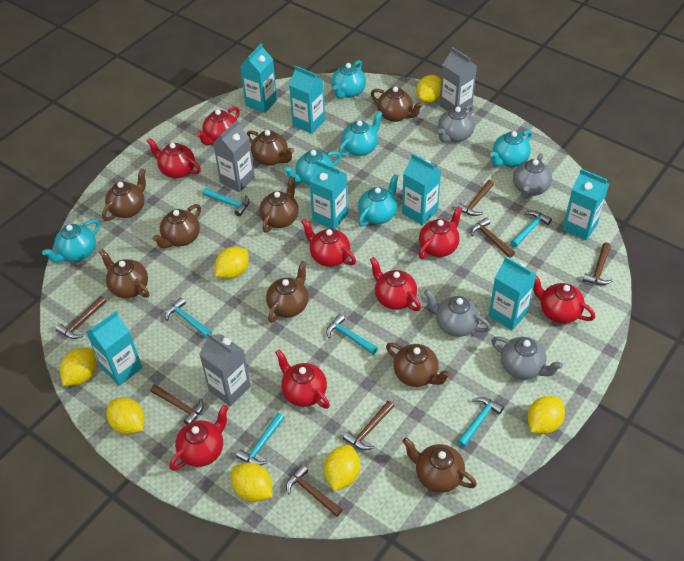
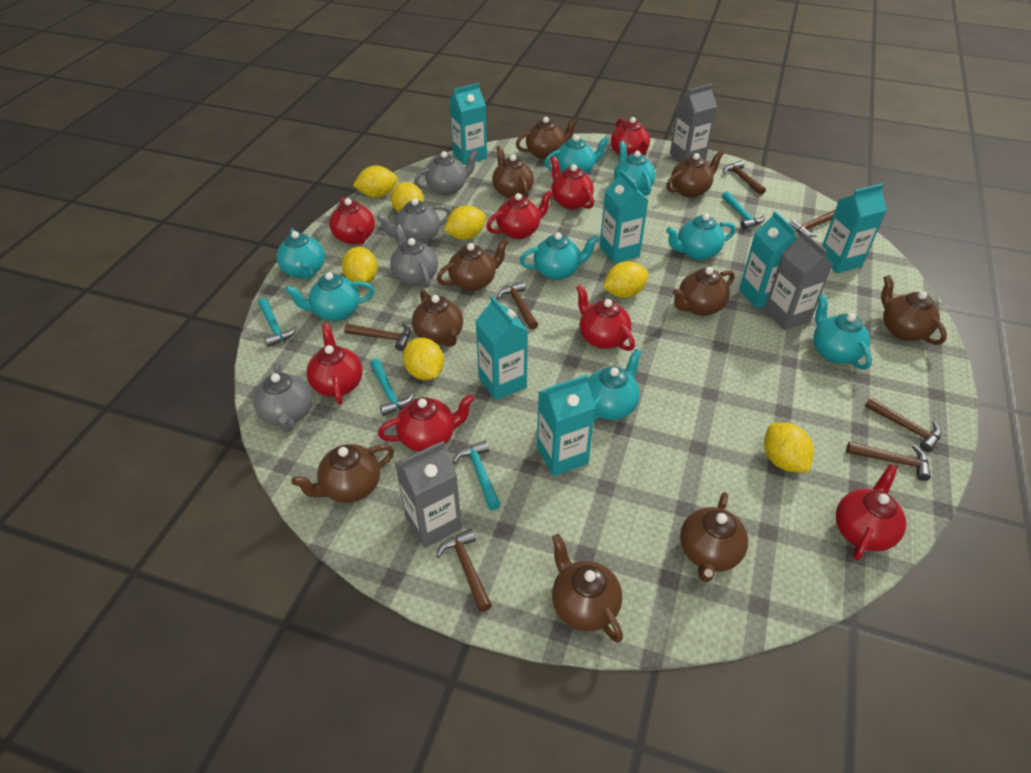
brown teapot: 9 -> 10
turquoise carton: 7 -> 6
turquoise hammer: 6 -> 4
turquoise teapot: 6 -> 8

